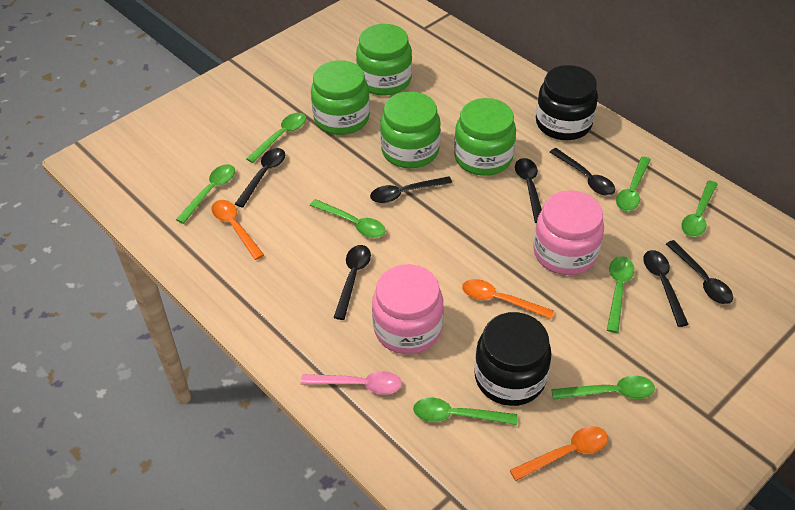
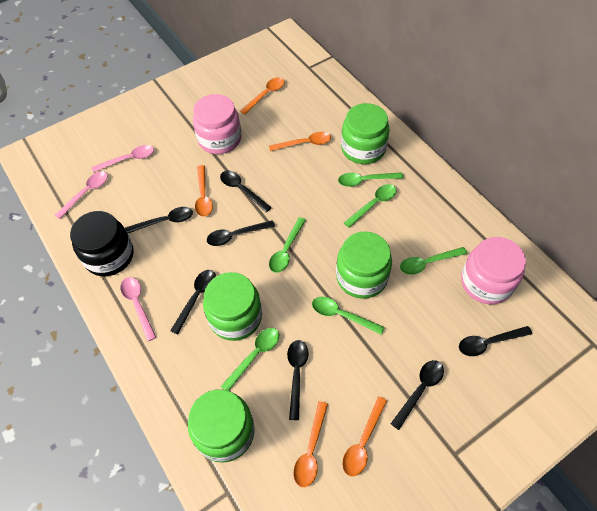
black jar: 2 -> 1
green spoon: 8 -> 6
orange spoon: 3 -> 5
pink spoon: 1 -> 3

